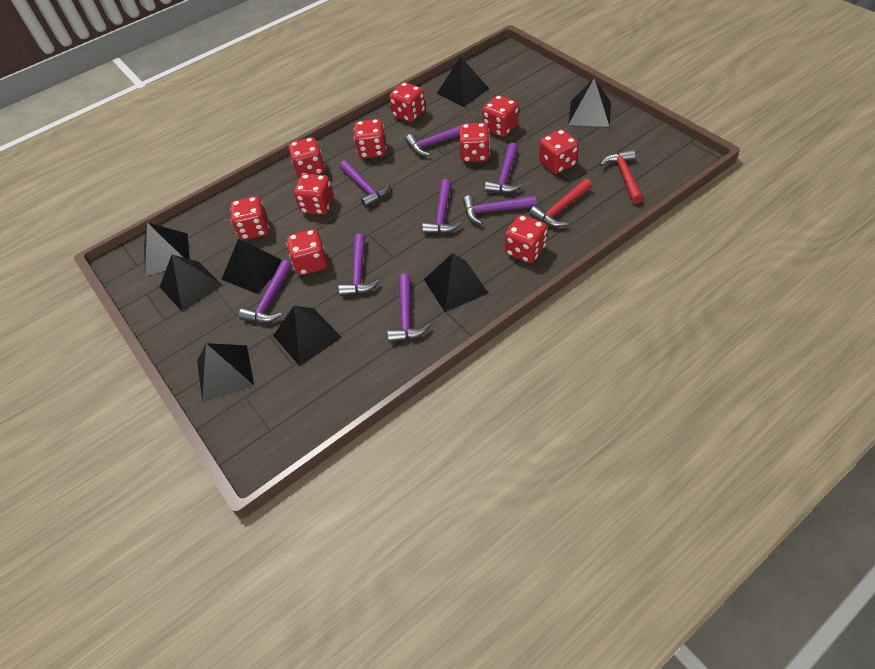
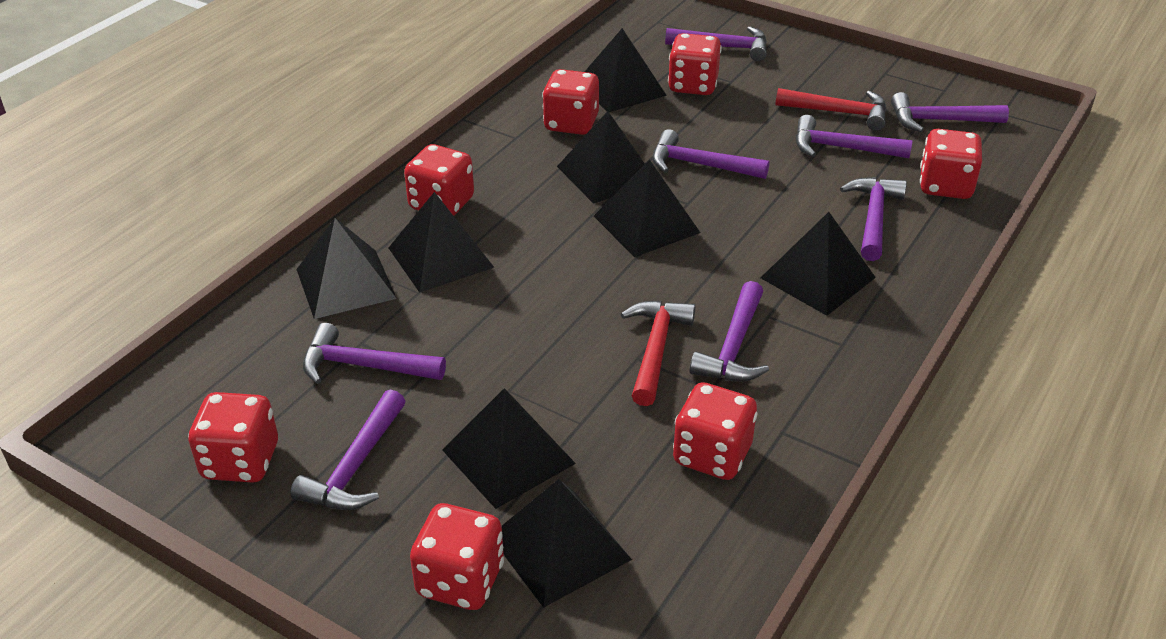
red dice: 10 -> 7

